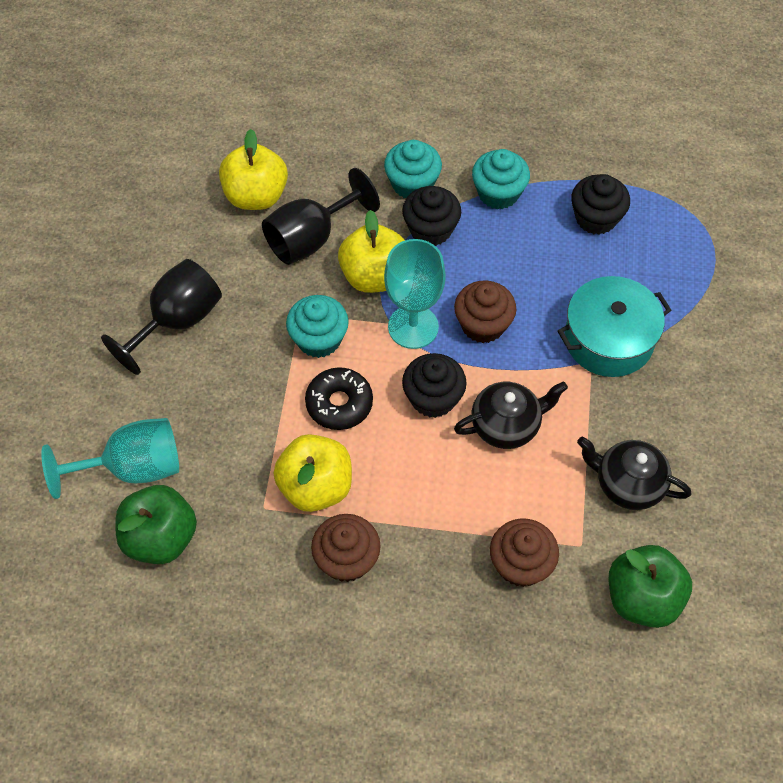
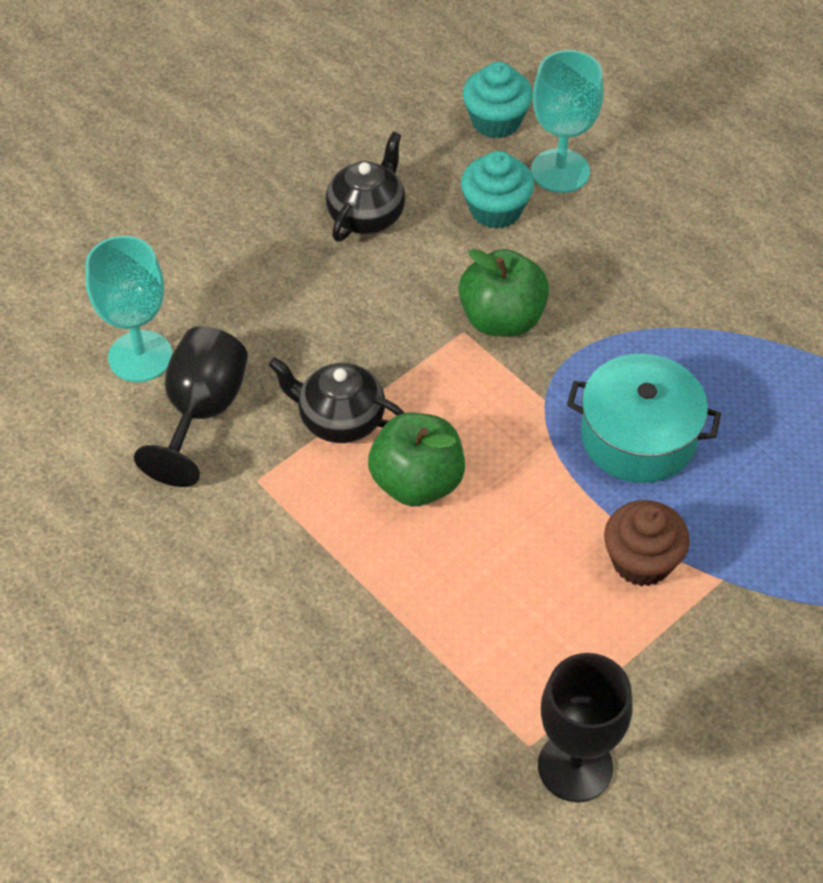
black cupcake: 3 -> 0
black donut: 1 -> 0
brown cupcake: 3 -> 1
turquoise cupcake: 3 -> 2
yellow apple: 3 -> 0

